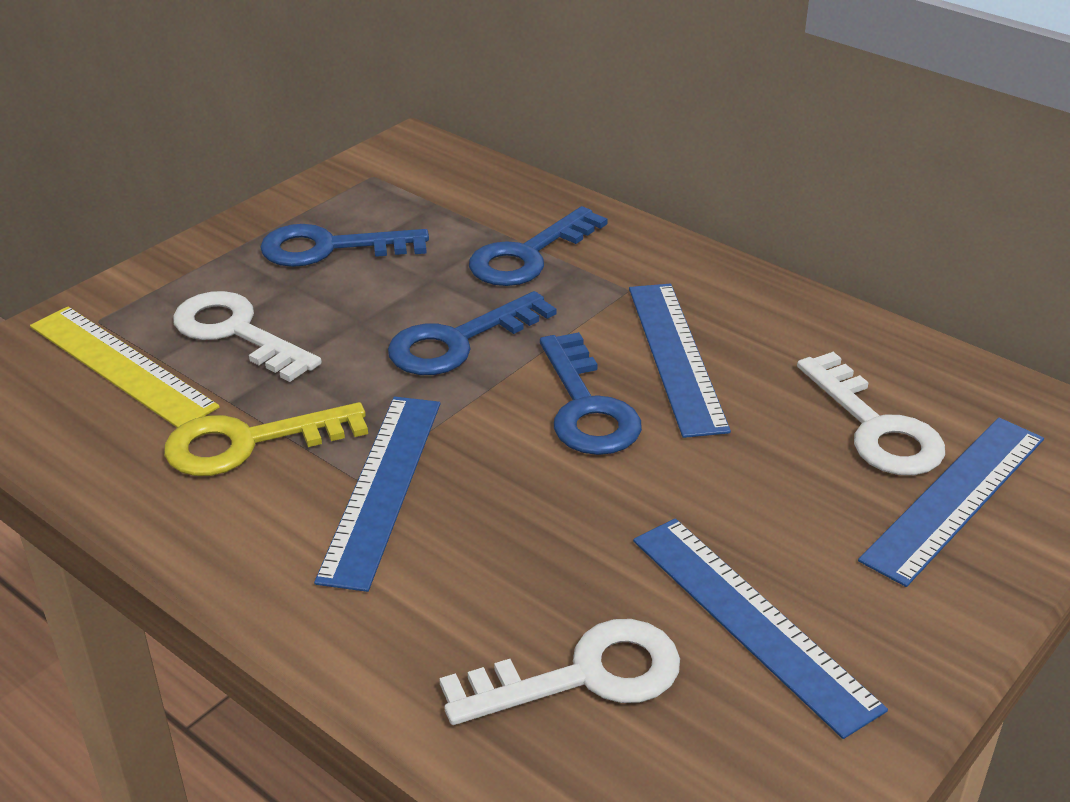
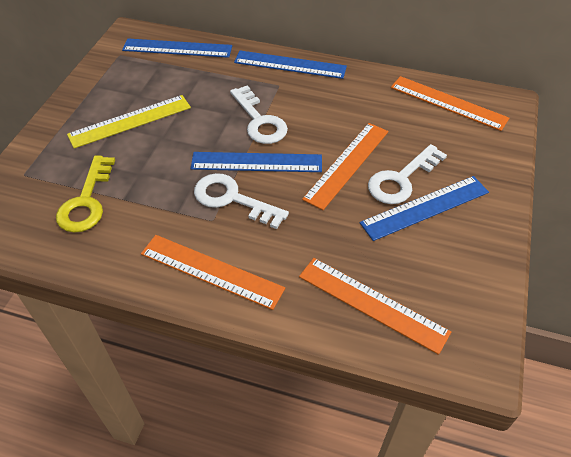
blue key: 4 -> 0
orange ruler: 0 -> 4

